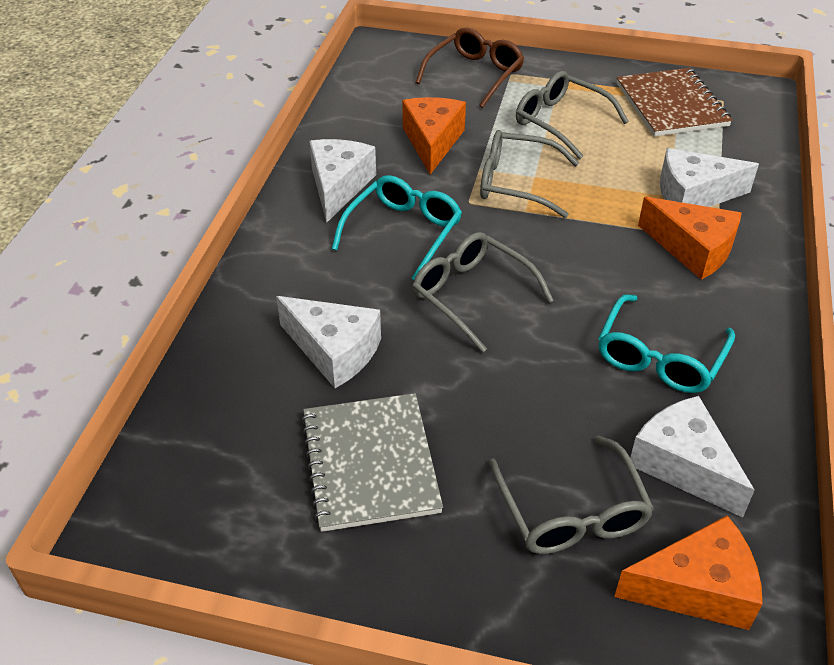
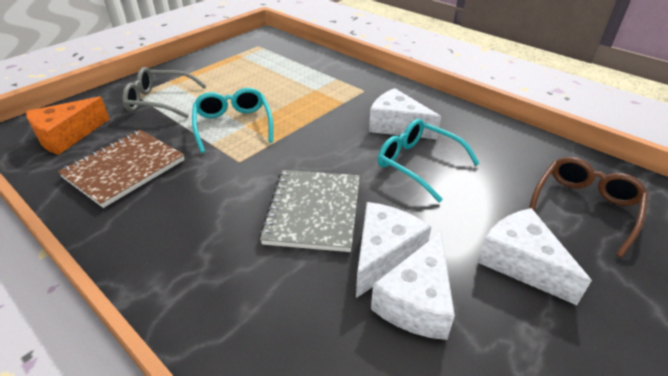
grey glasses: 4 -> 1
orange cheese: 3 -> 1

